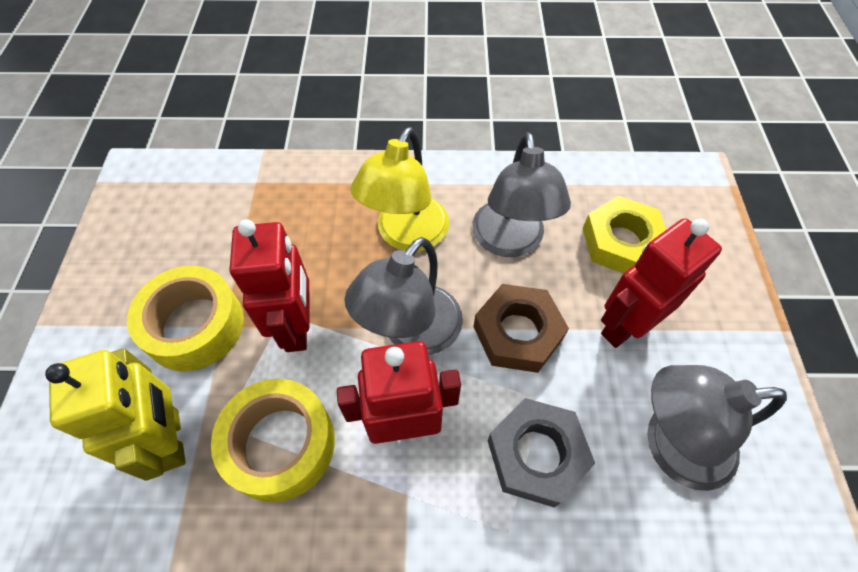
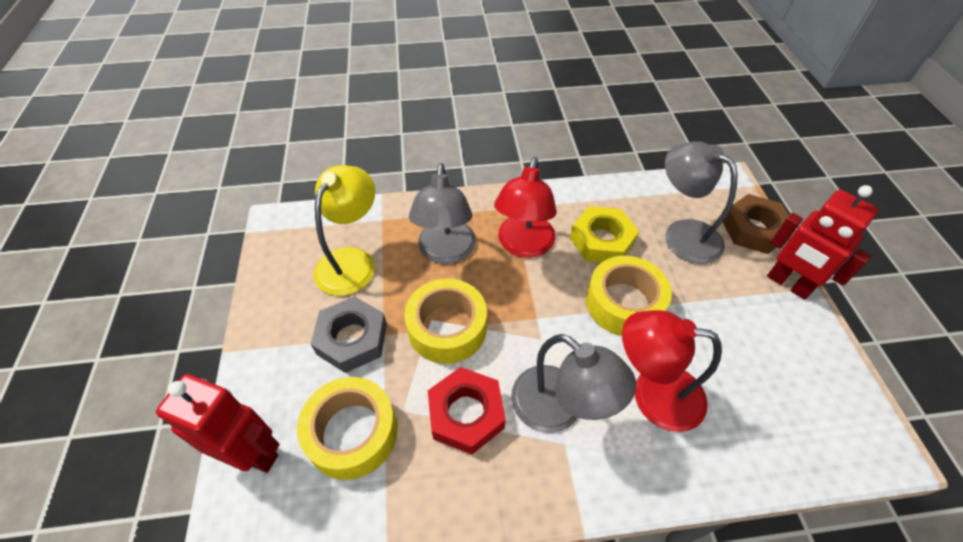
red lamp: 0 -> 2
red nut: 0 -> 1
red robot: 3 -> 2
yellow robot: 1 -> 0
yellow tape: 2 -> 3

